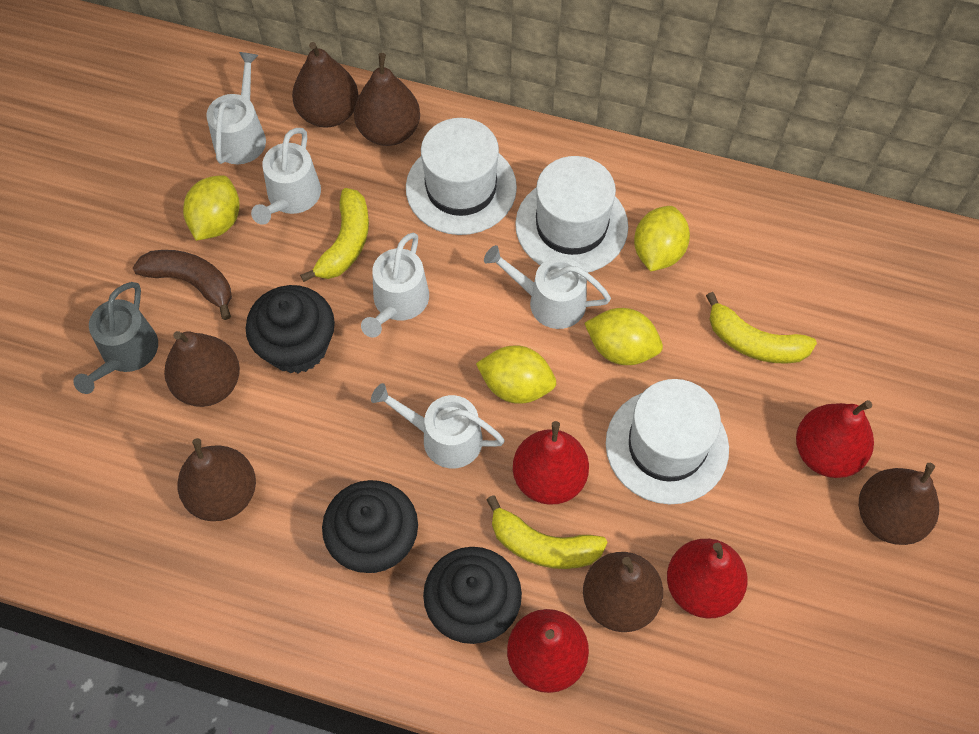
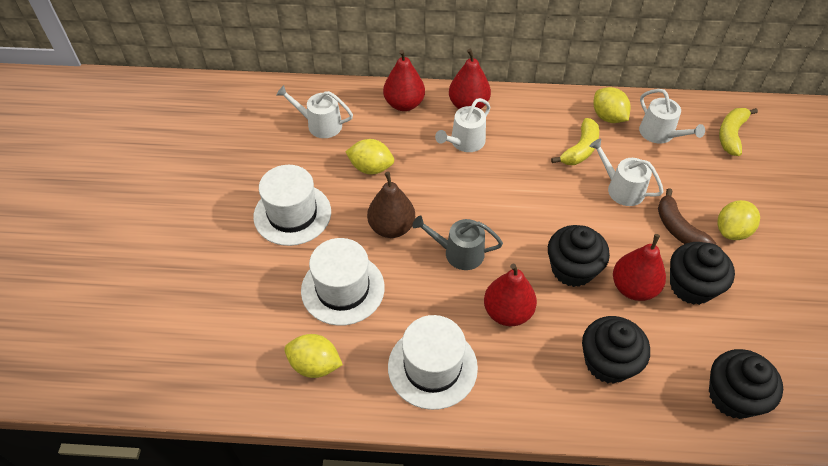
black cupcake: 3 -> 4
brown pear: 6 -> 1
white watering can: 5 -> 4
yellow banana: 3 -> 2

